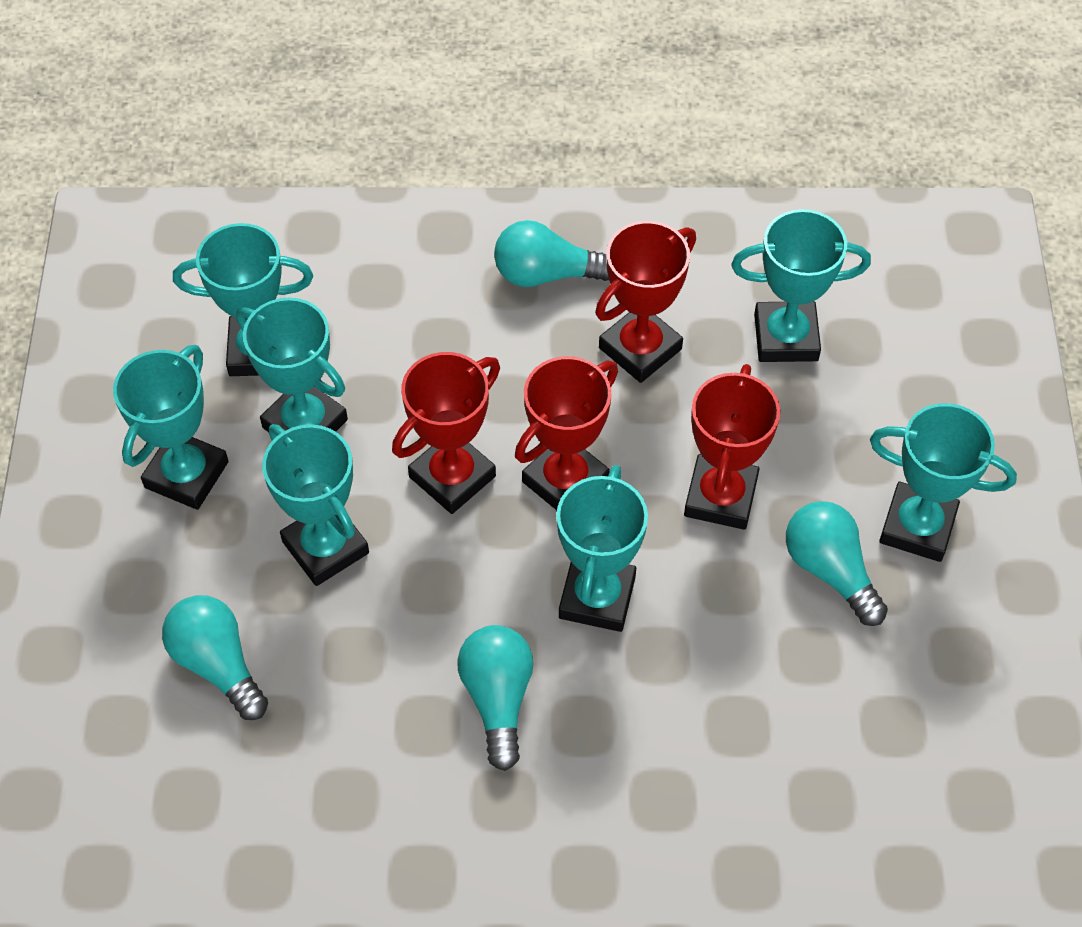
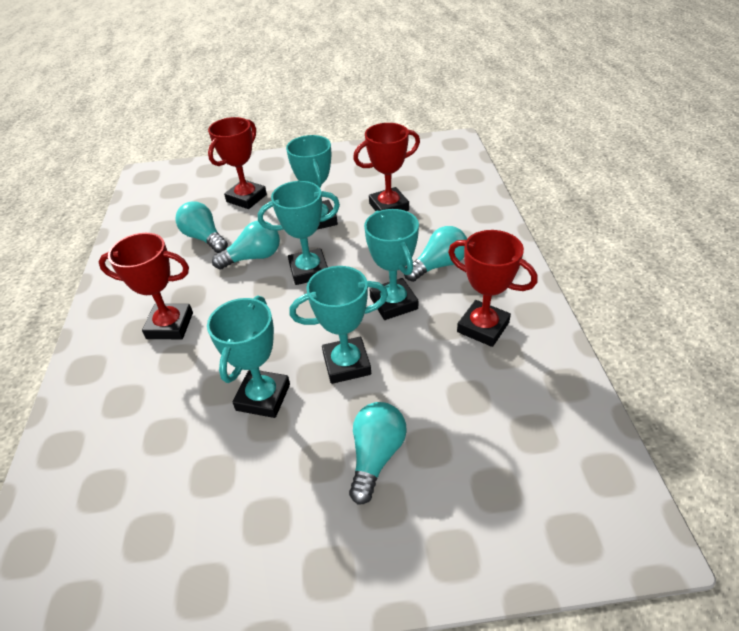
turquoise trophy: 7 -> 5

